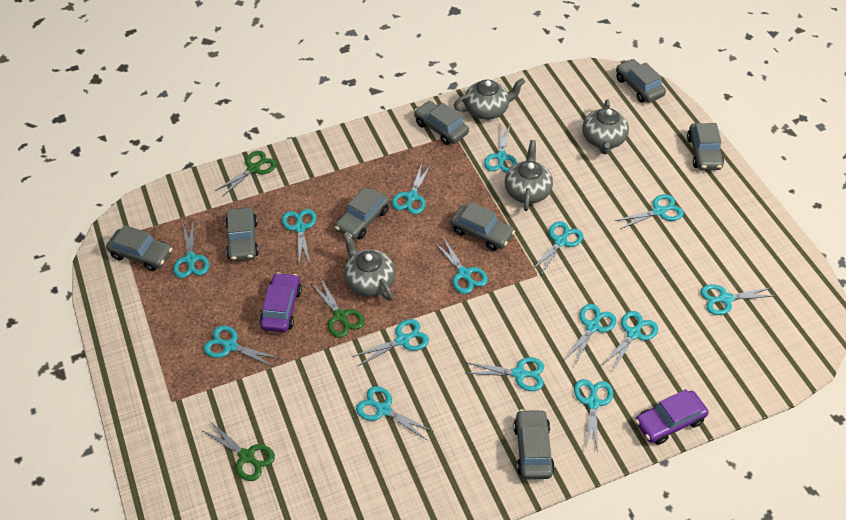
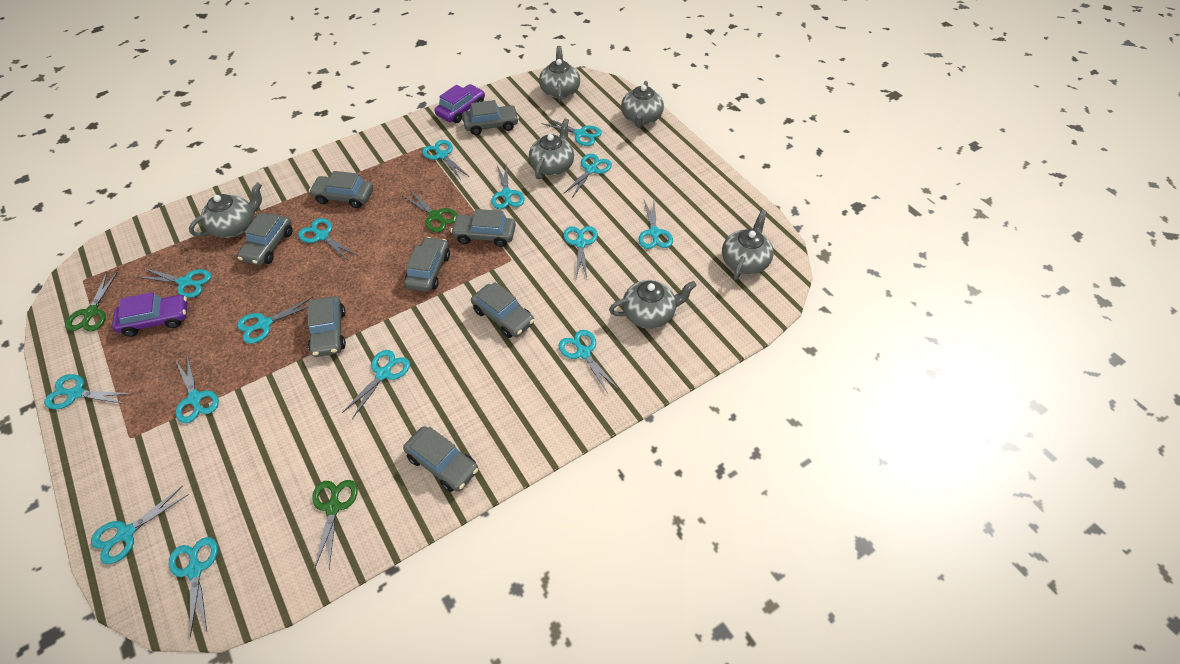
grey teapot: 4 -> 6

